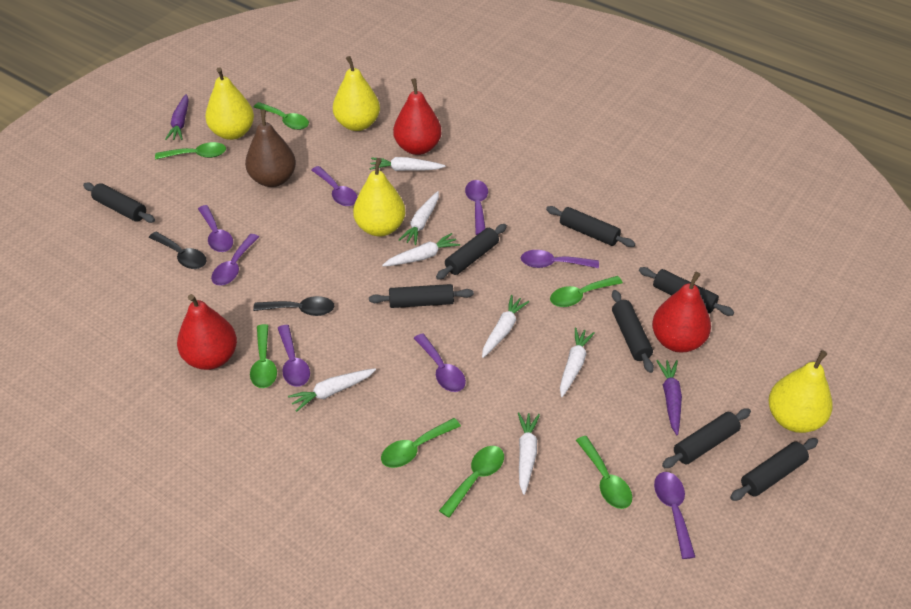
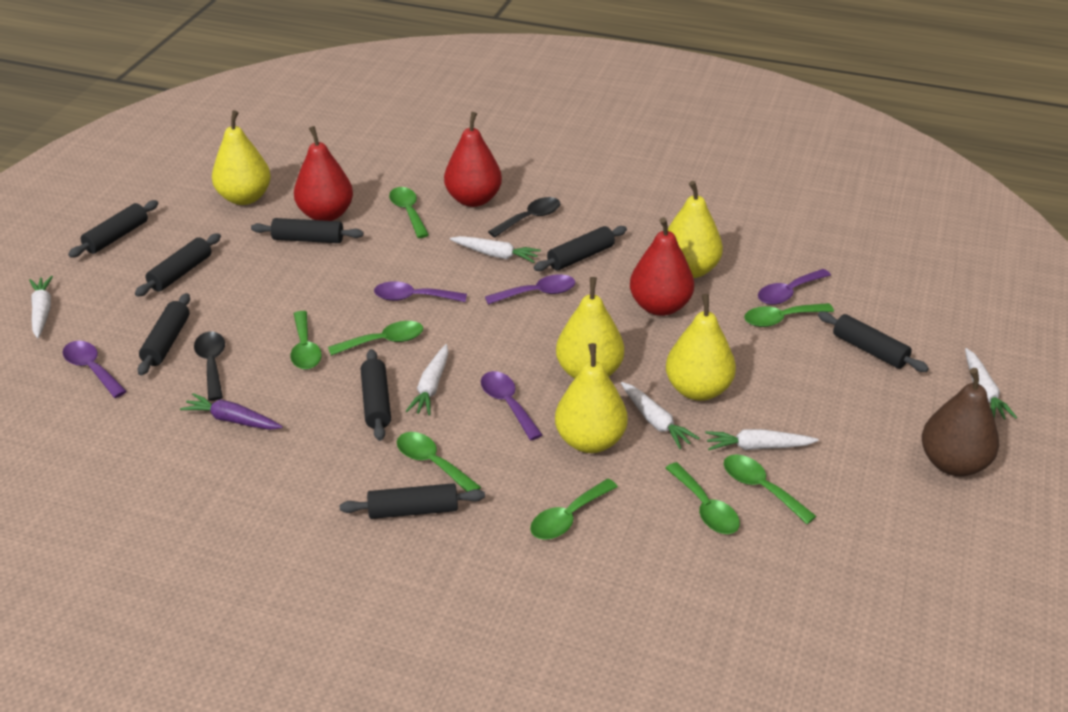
green spoon: 7 -> 8
purple carrot: 2 -> 1
purple spoon: 8 -> 5
white carrot: 7 -> 6
yellow pear: 4 -> 5

